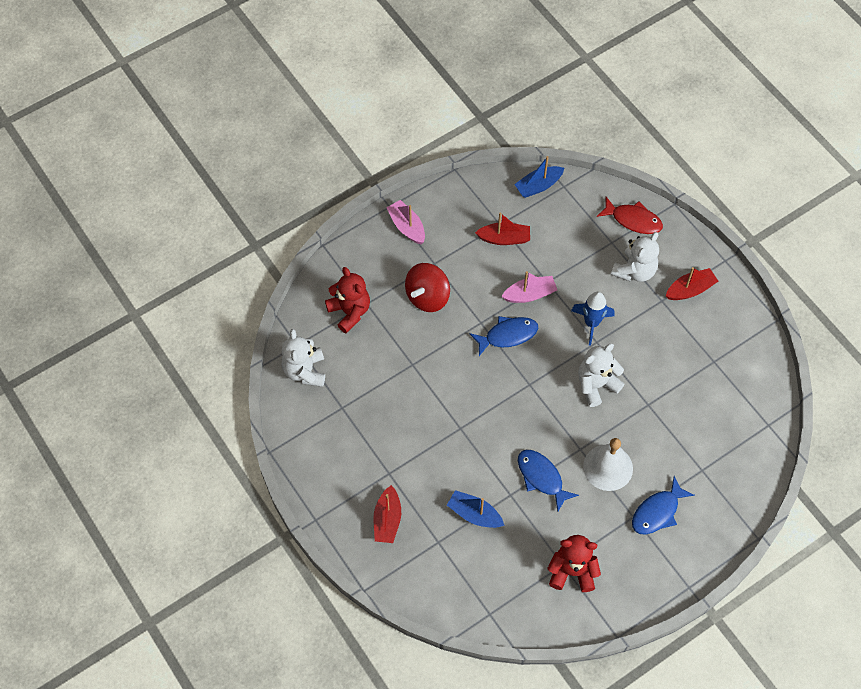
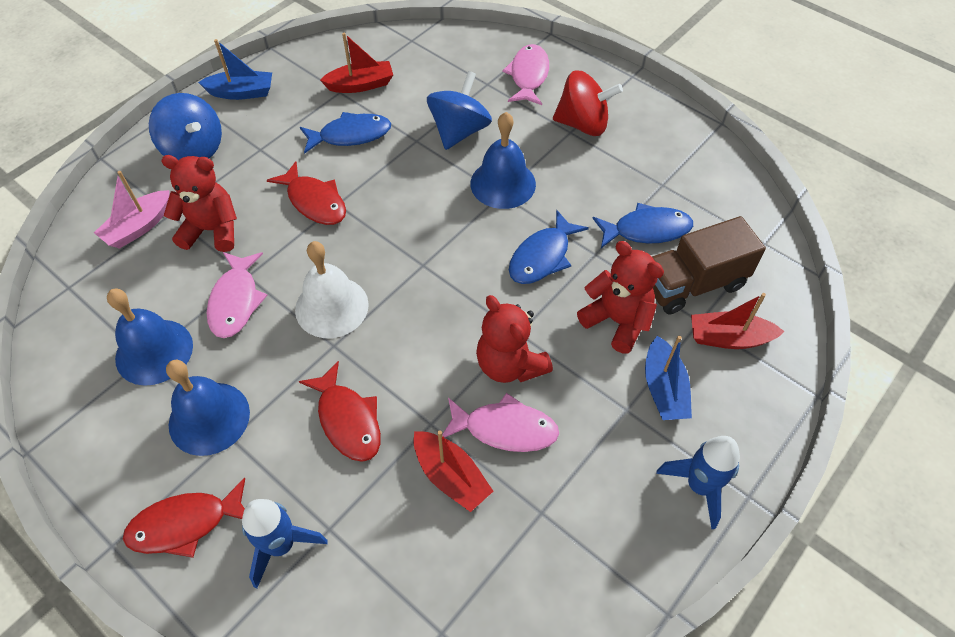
blue bell: 0 -> 3
blue rocket: 1 -> 2
blue spinning top: 0 -> 2
brown truck: 0 -> 1
pink boat: 2 -> 1
pink fish: 0 -> 3
red fish: 1 -> 3
red teddy bear: 2 -> 3
white teddy bear: 3 -> 0

